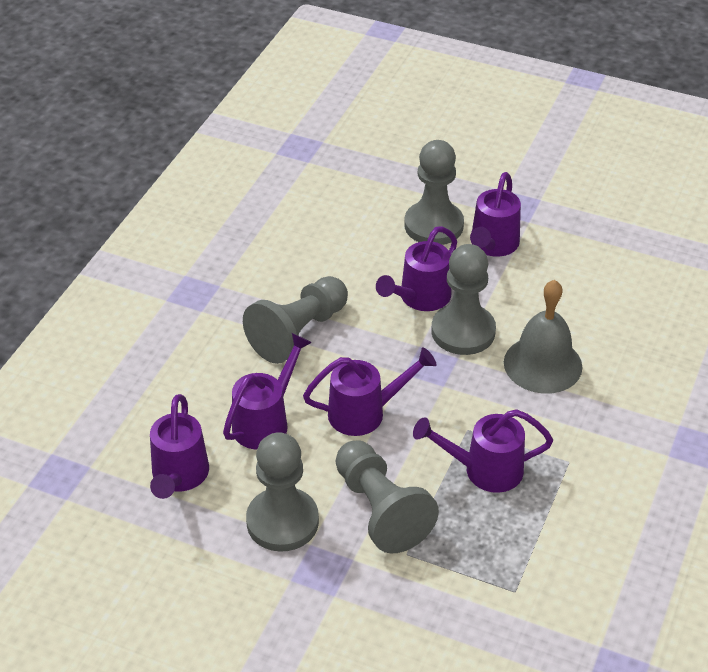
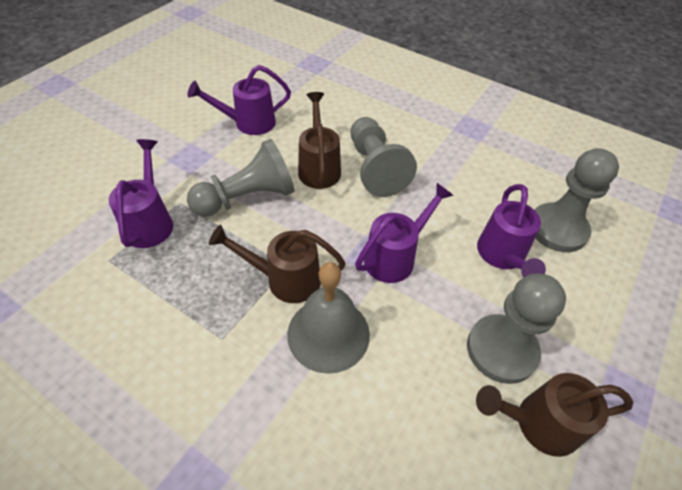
brown watering can: 0 -> 3
grey pawn: 5 -> 4
purple watering can: 6 -> 4

